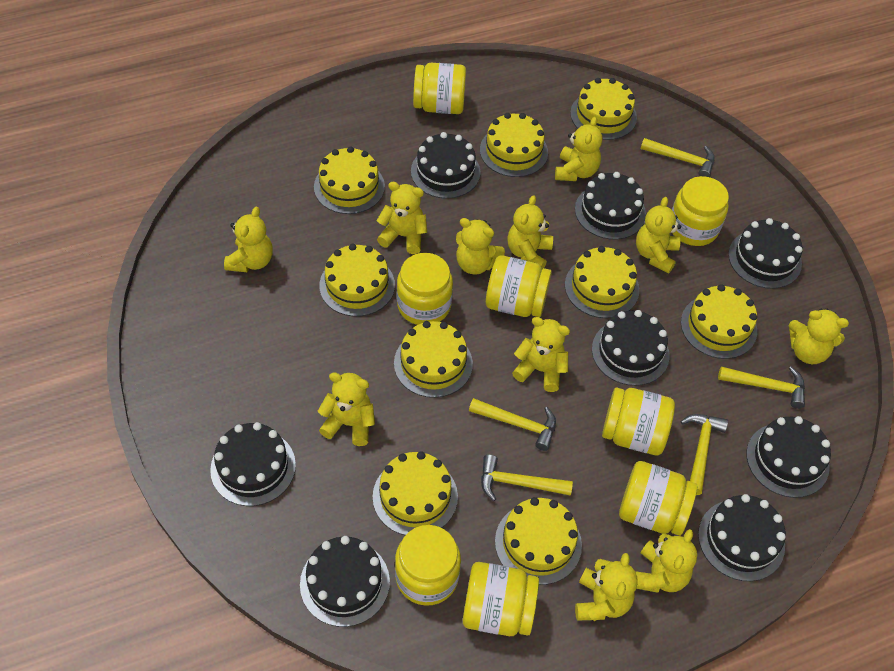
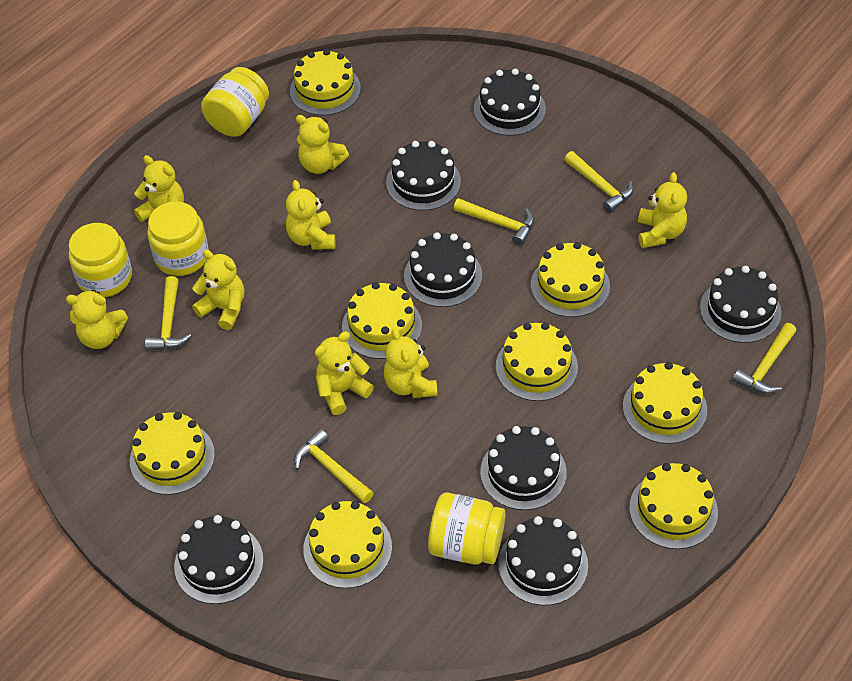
black cake: 8 -> 7
yellow cake: 9 -> 8
yellow jar: 8 -> 4
yellow teddy bear: 11 -> 8

